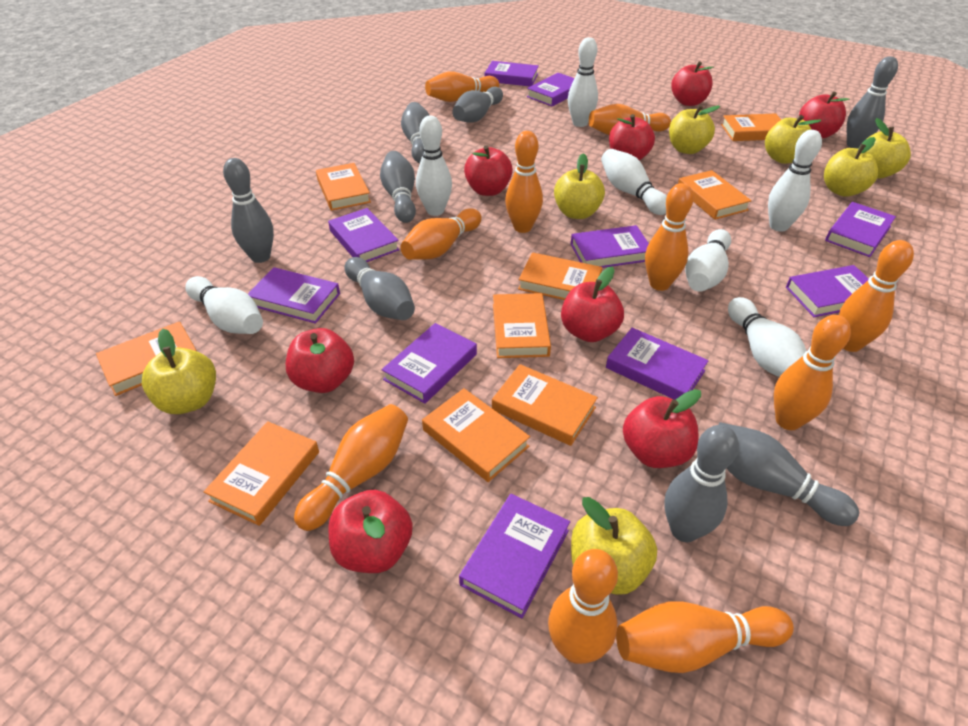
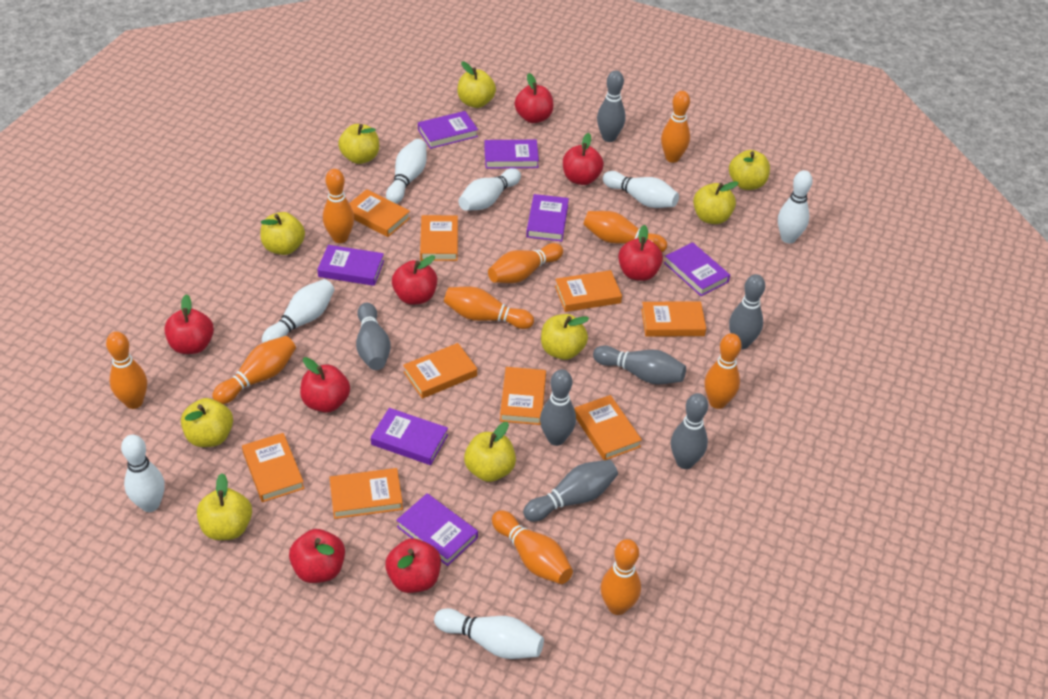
grey bowling pin: 8 -> 7
purple book: 10 -> 7
yellow apple: 7 -> 9

